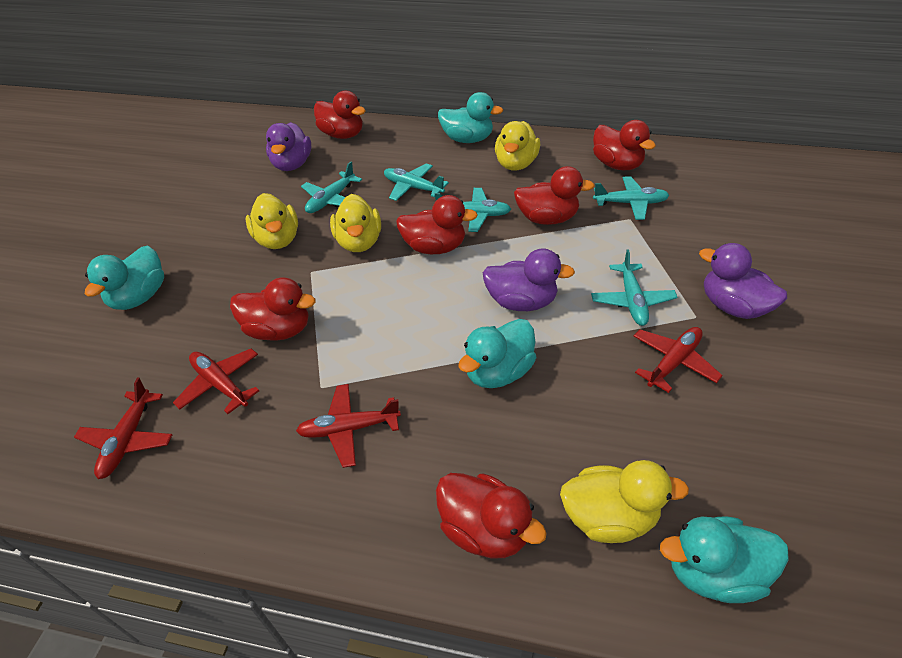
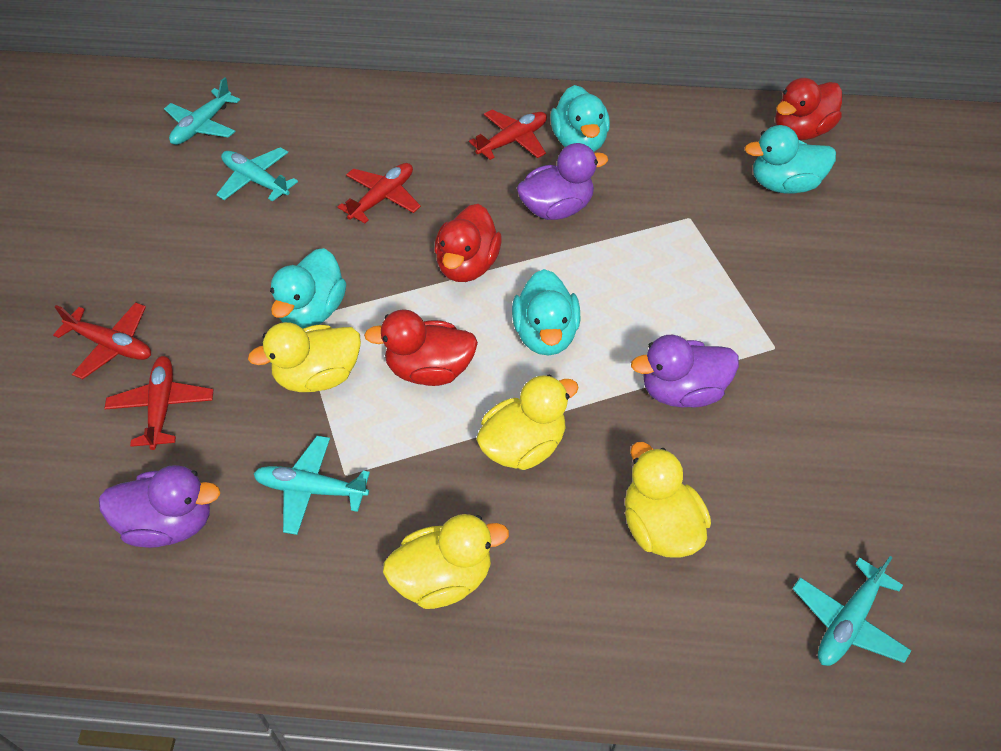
red duck: 6 -> 3
turquoise plane: 5 -> 4

